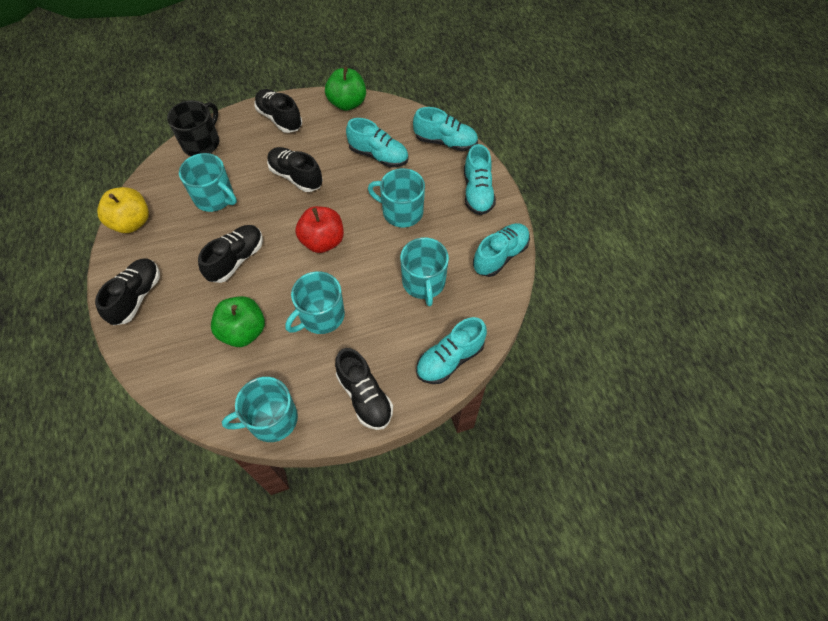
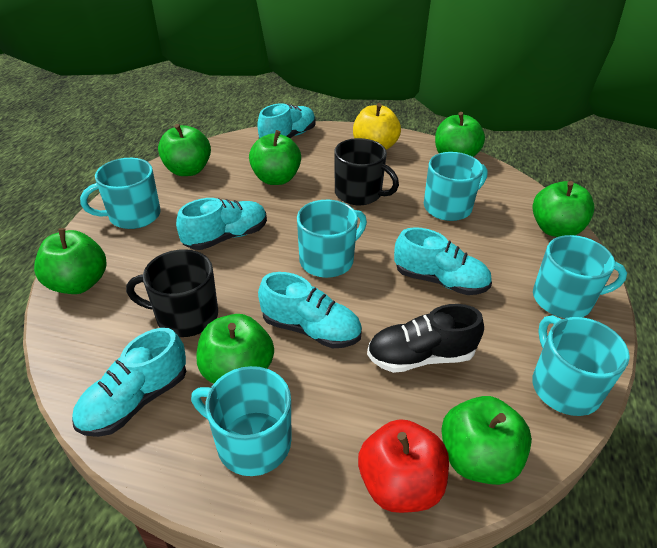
black mug: 1 -> 2
black shoe: 5 -> 1
green apple: 2 -> 7
turquoise mug: 5 -> 6

